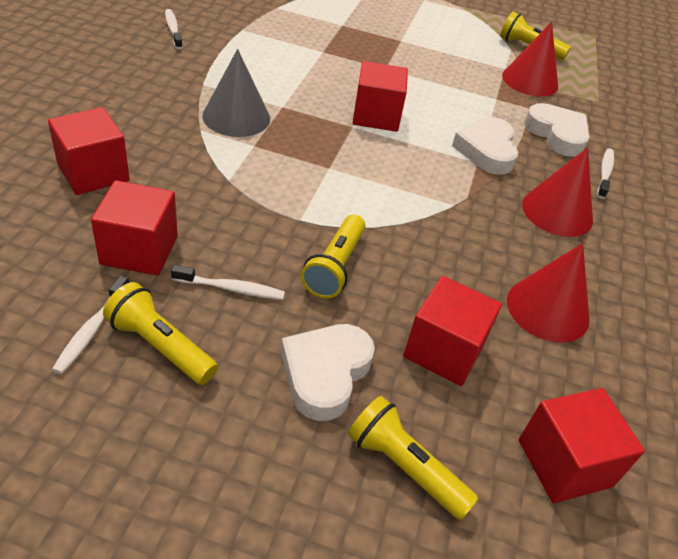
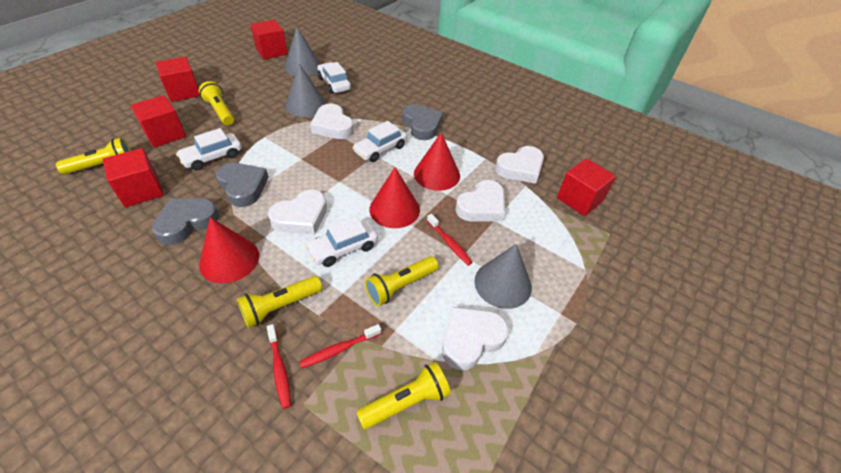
grey cone: 1 -> 3
grey heart: 0 -> 3
red toothbrush: 0 -> 3
white car: 0 -> 4
white heart: 3 -> 5
white toothbrush: 4 -> 0
yellow flashlight: 4 -> 5

